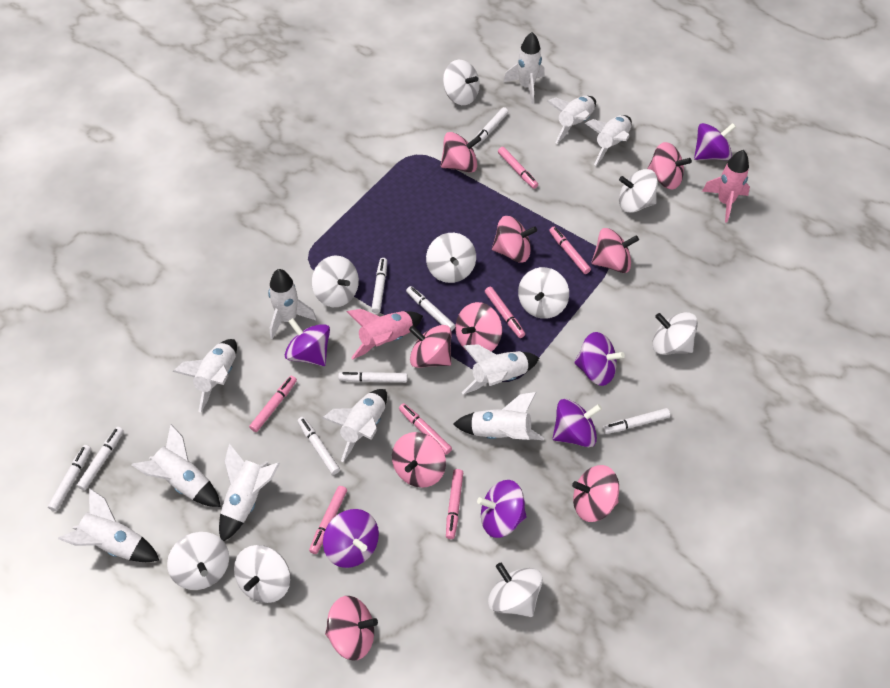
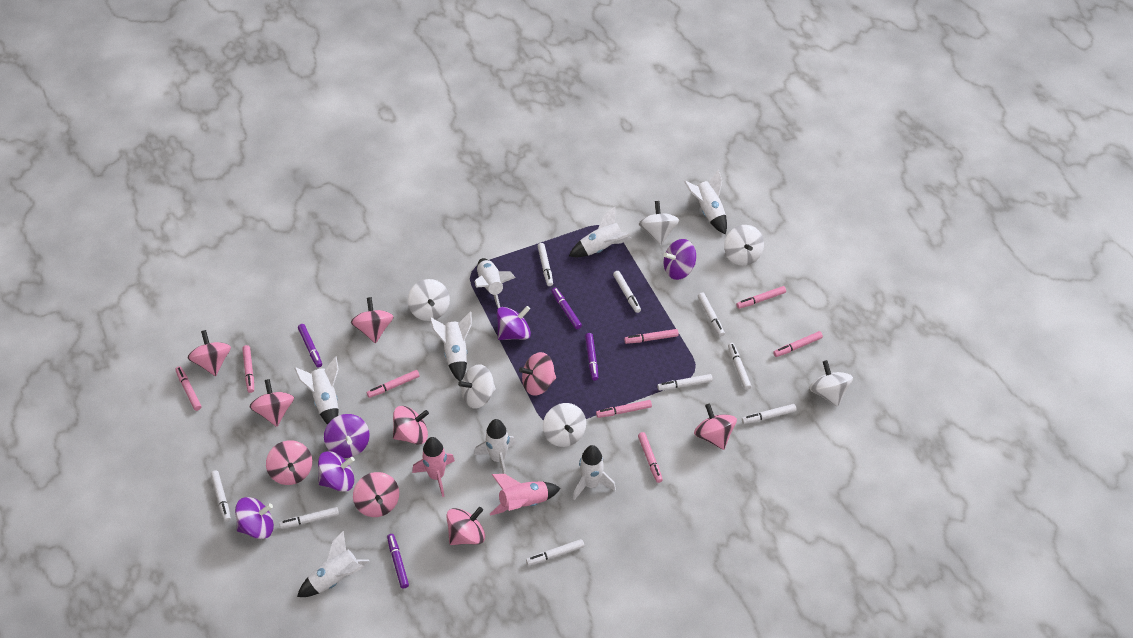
pink marker: 7 -> 8
purple marker: 0 -> 4
purple spinning top: 6 -> 5
white marker: 8 -> 9
white rocket: 11 -> 8
white spinning top: 9 -> 6

